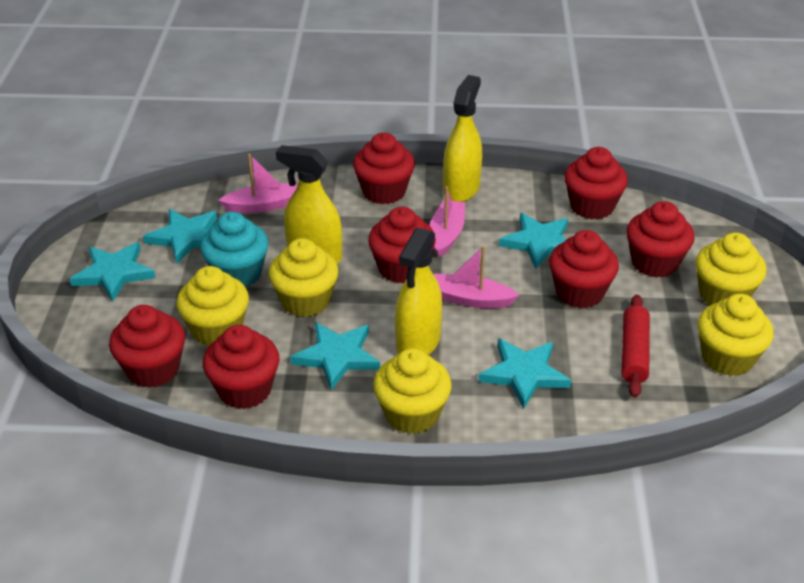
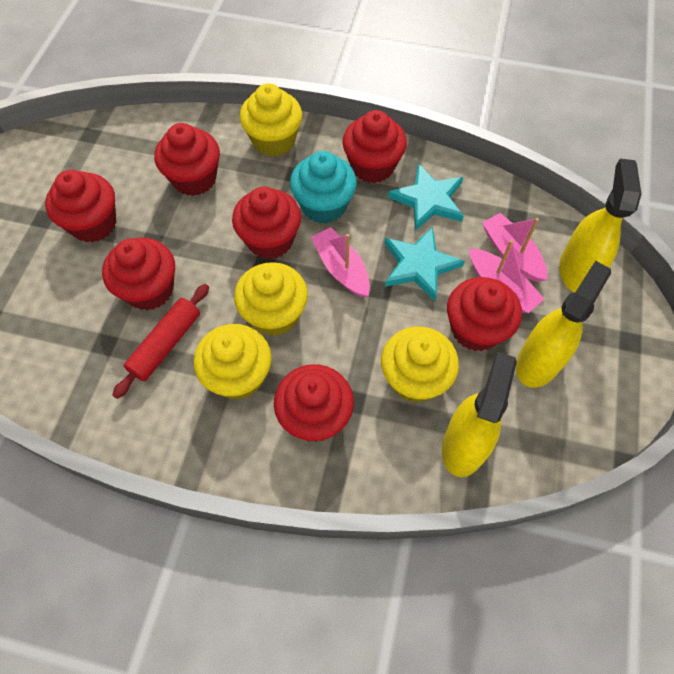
turquoise star: 5 -> 2
yellow cupcake: 5 -> 4

